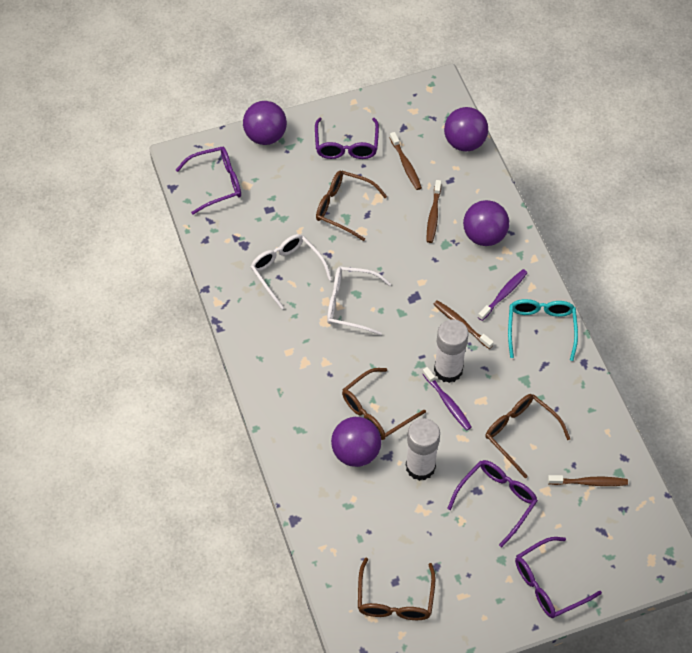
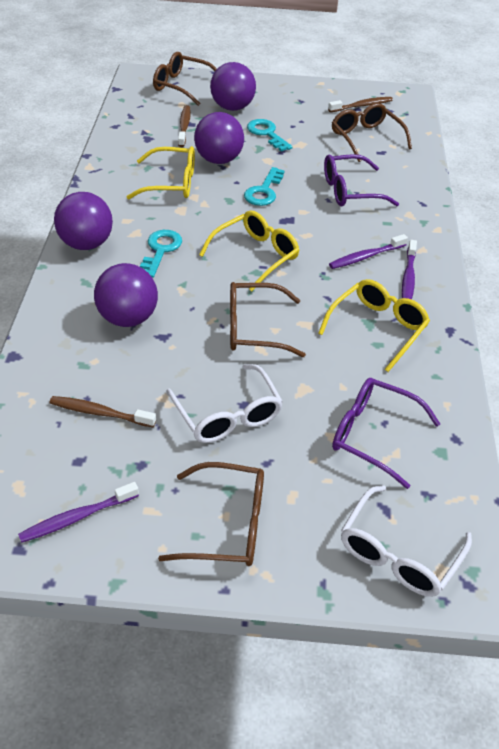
brown toothbrush: 4 -> 3
purple glasses: 4 -> 2
purple toothbrush: 2 -> 3
turquoise glasses: 1 -> 0
turquoise key: 0 -> 3
white glue stick: 2 -> 0
yellow glasses: 0 -> 3

